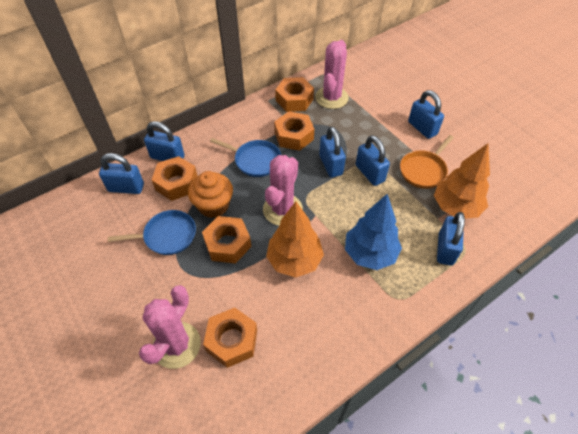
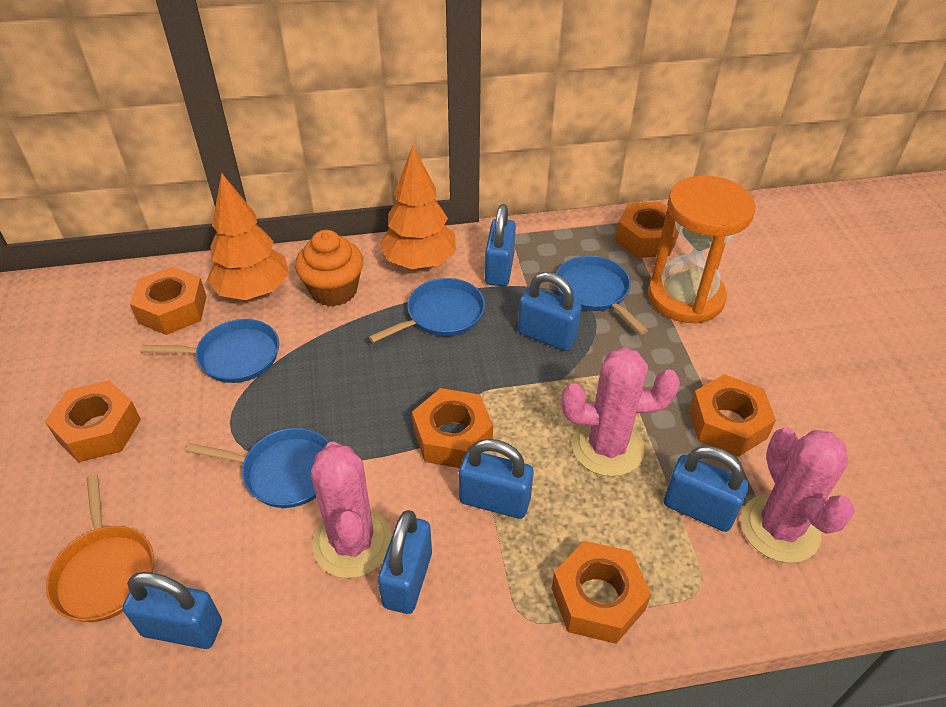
blue pan: 2 -> 4
blue tree: 1 -> 0
orange hourglass: 0 -> 1
orange nut: 5 -> 6

